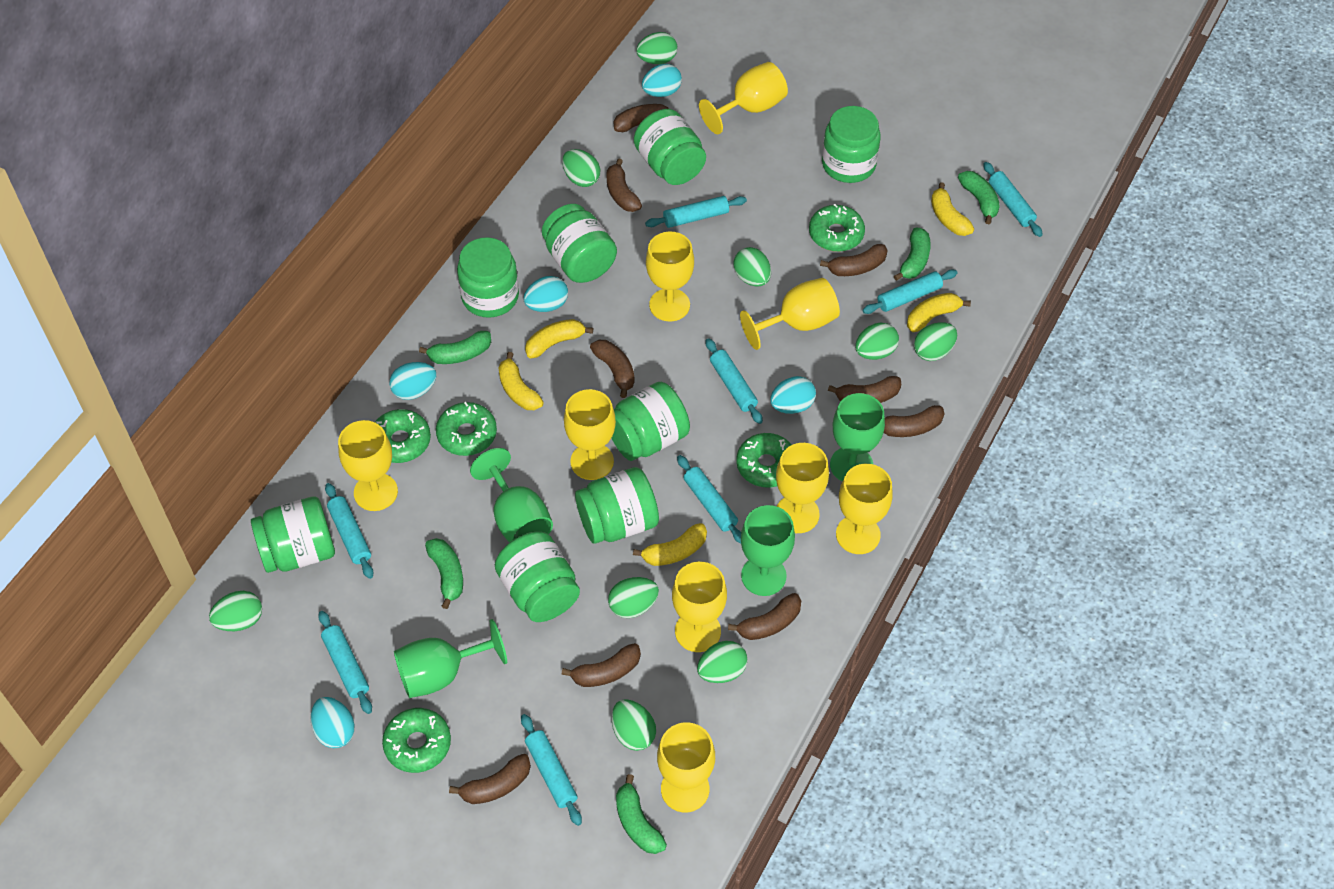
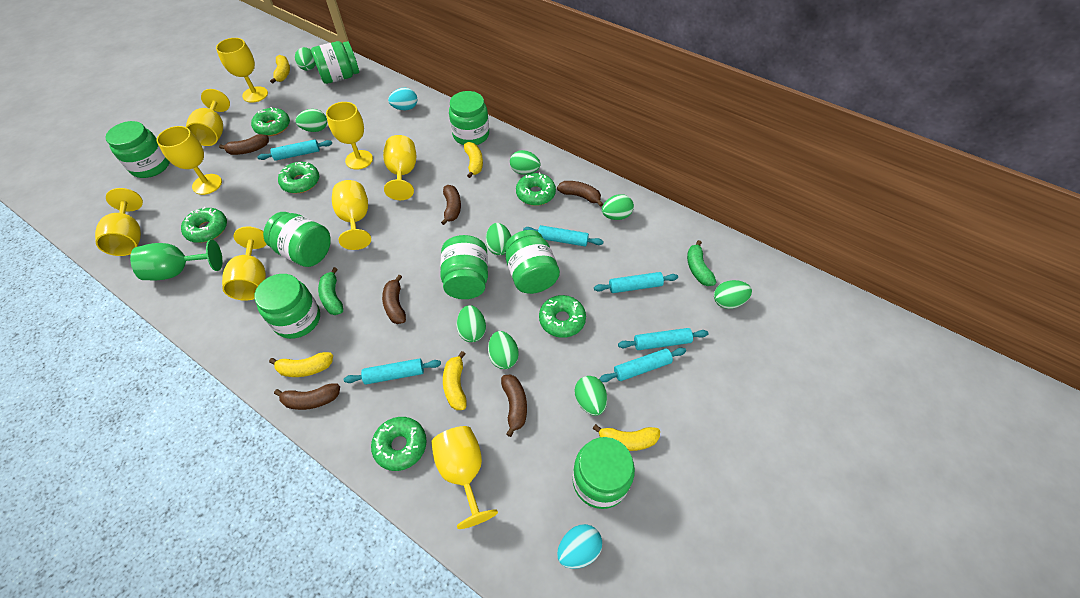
brown banana: 9 -> 6
green banana: 5 -> 2
green donut: 5 -> 6
green goblet: 4 -> 1
turquoise egg: 5 -> 2
turquoise rolling pin: 8 -> 6

